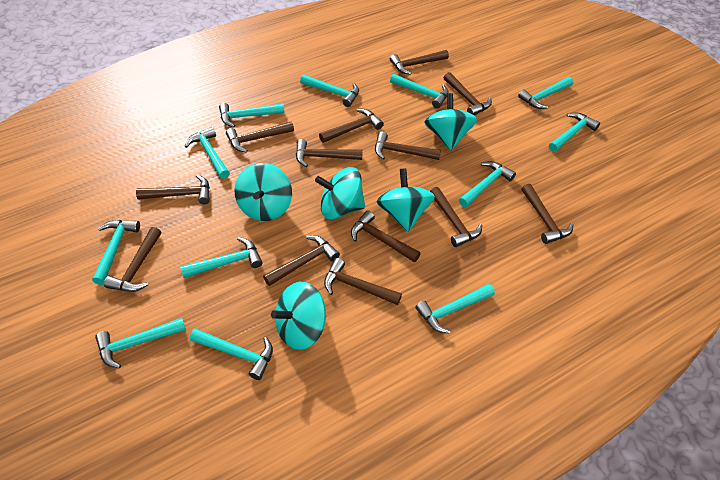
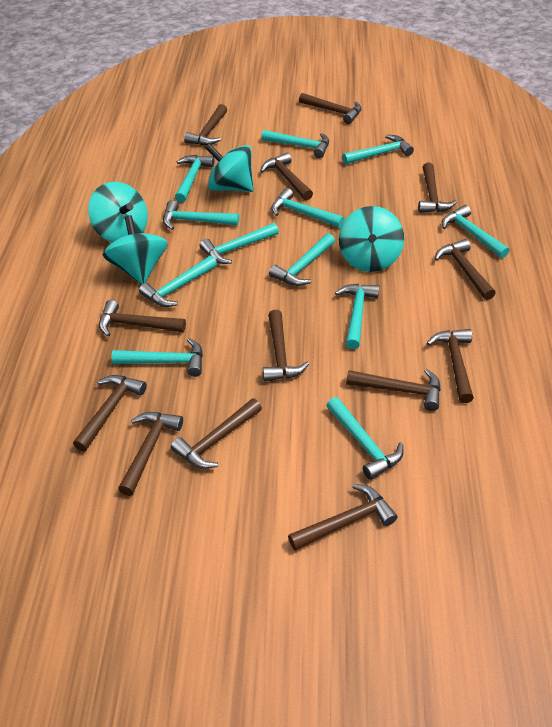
turquoise spinning top: 5 -> 4

